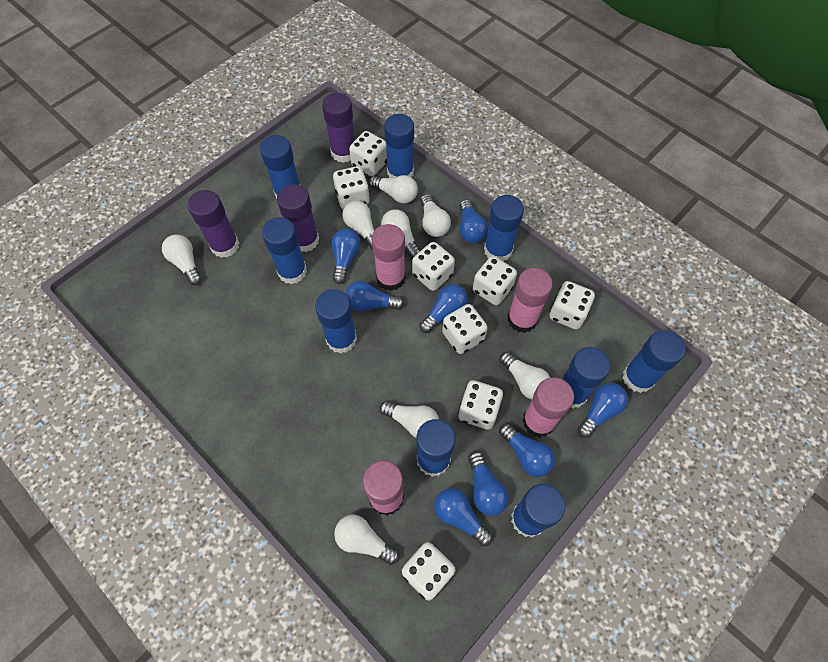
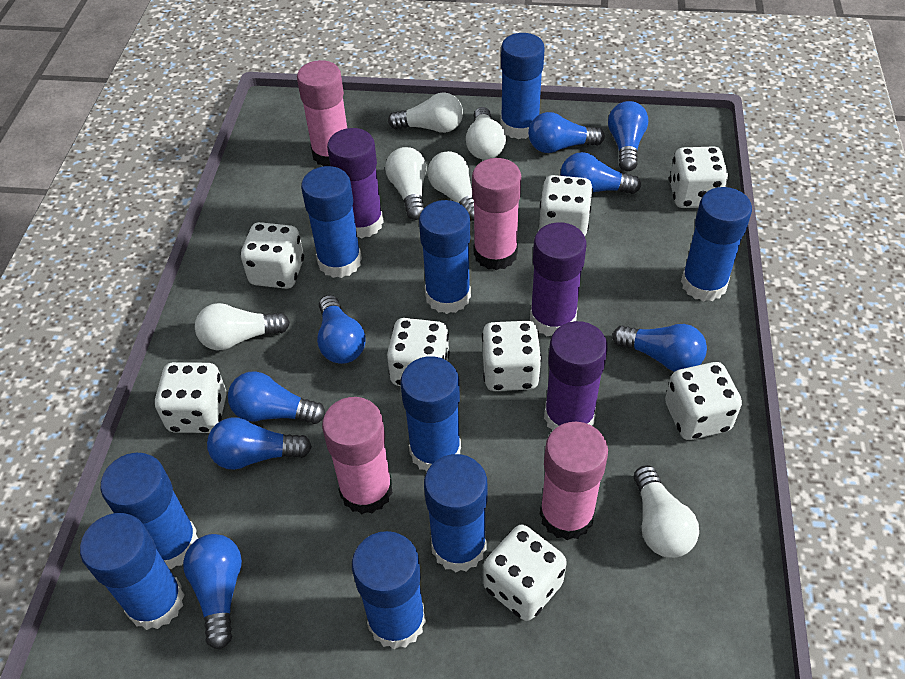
white light bulb: 8 -> 6

